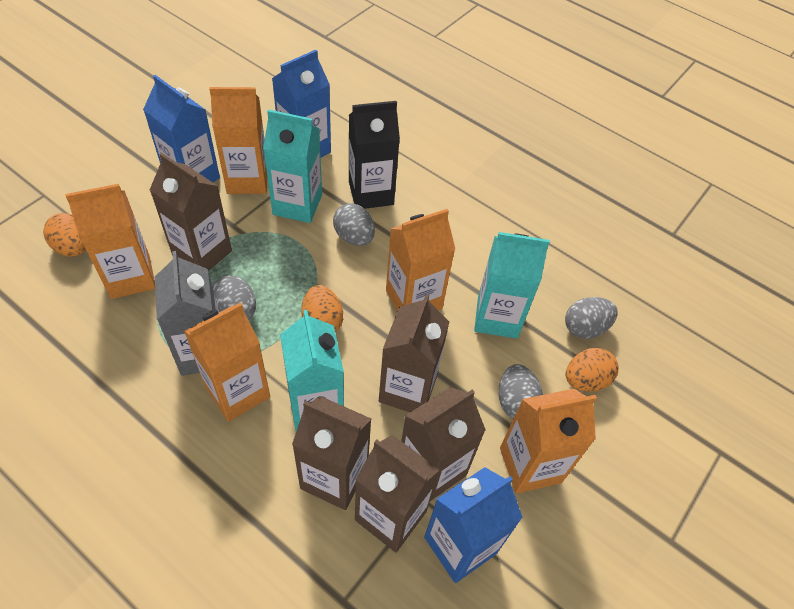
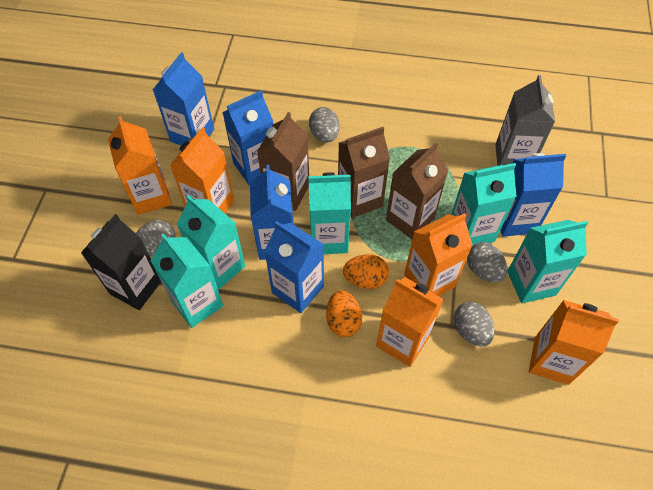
blue carton: 3 -> 5
brown carton: 5 -> 3
orange egg: 3 -> 2
turquoise carton: 3 -> 5

